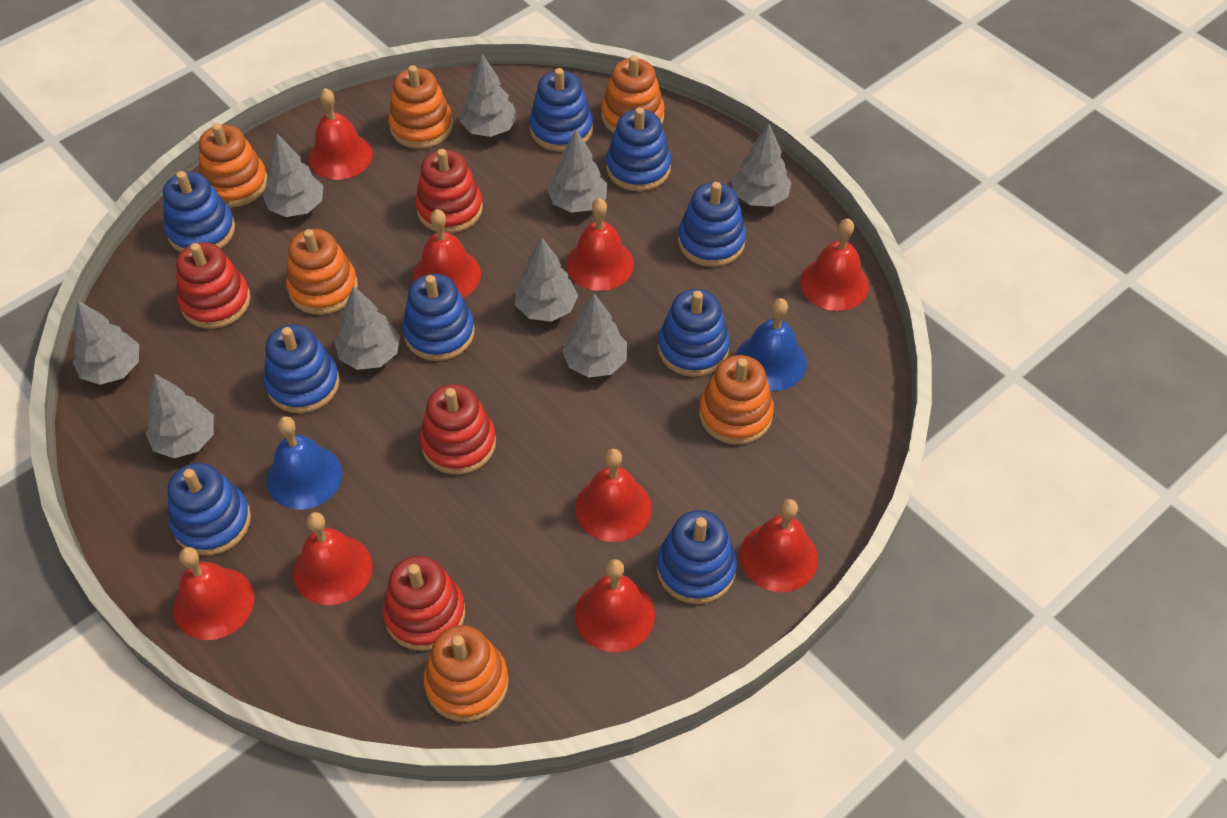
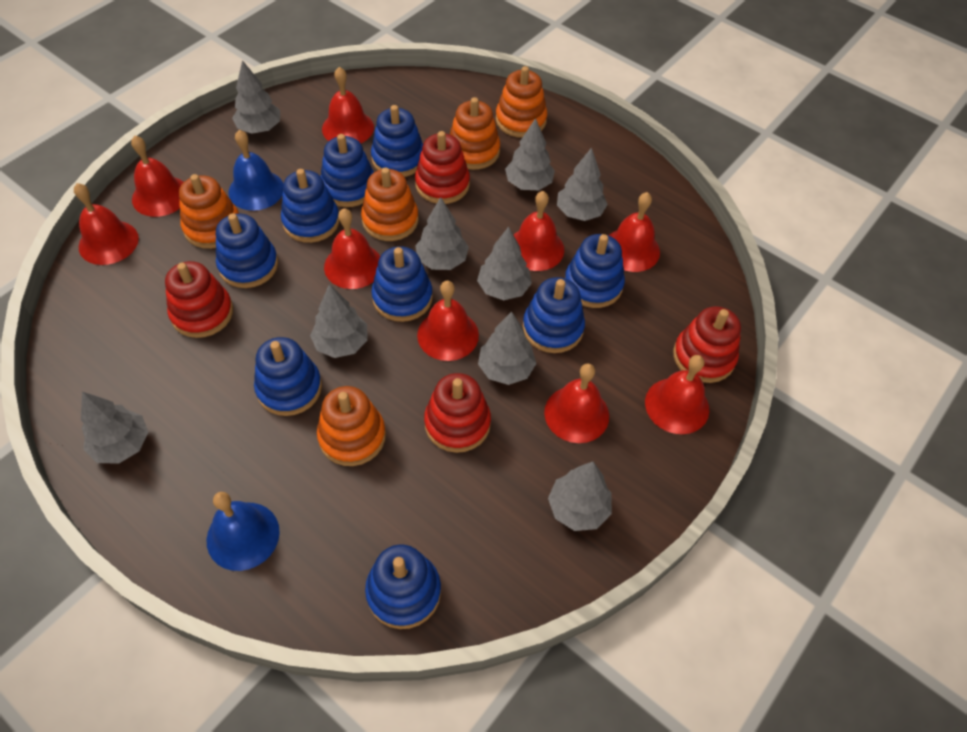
orange stacking toy: 6 -> 5

